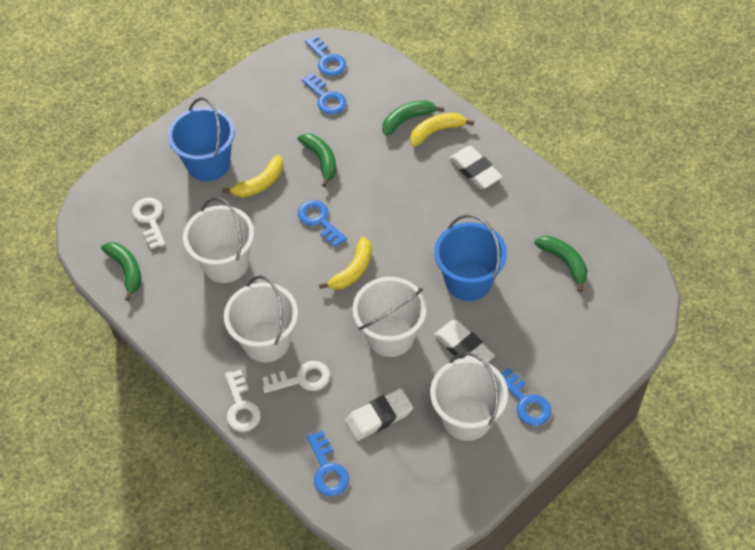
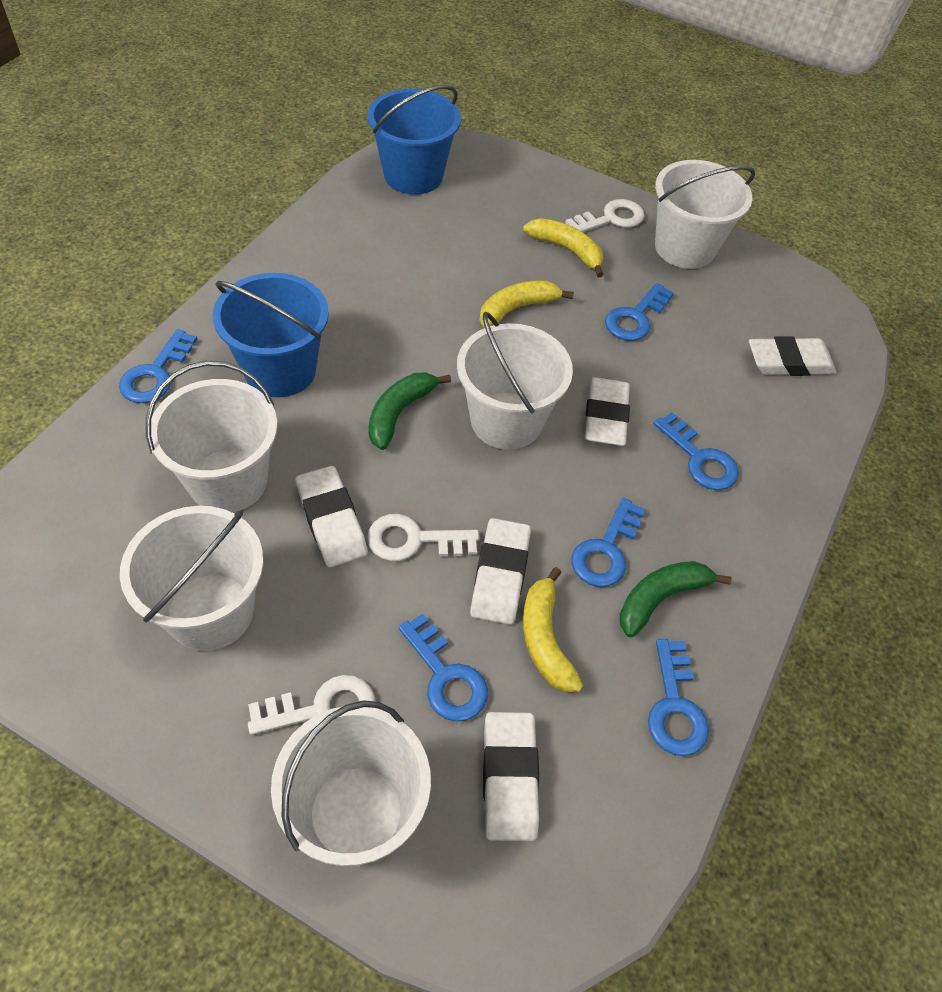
blue key: 5 -> 6
green banana: 4 -> 2
white bucket: 4 -> 5
white eraser: 3 -> 5

